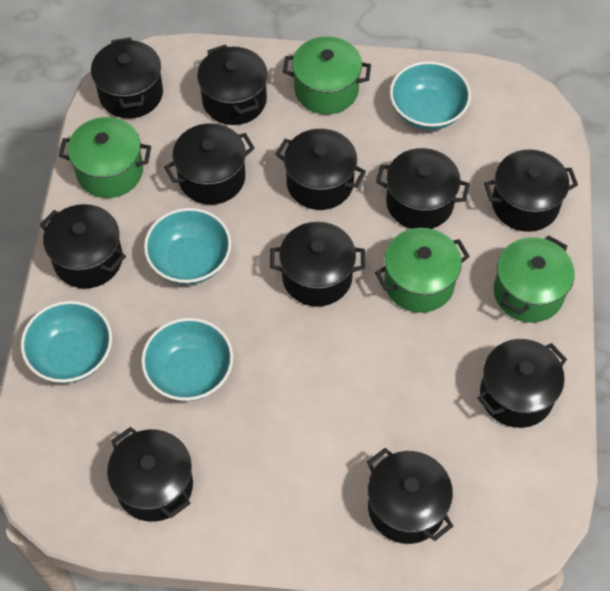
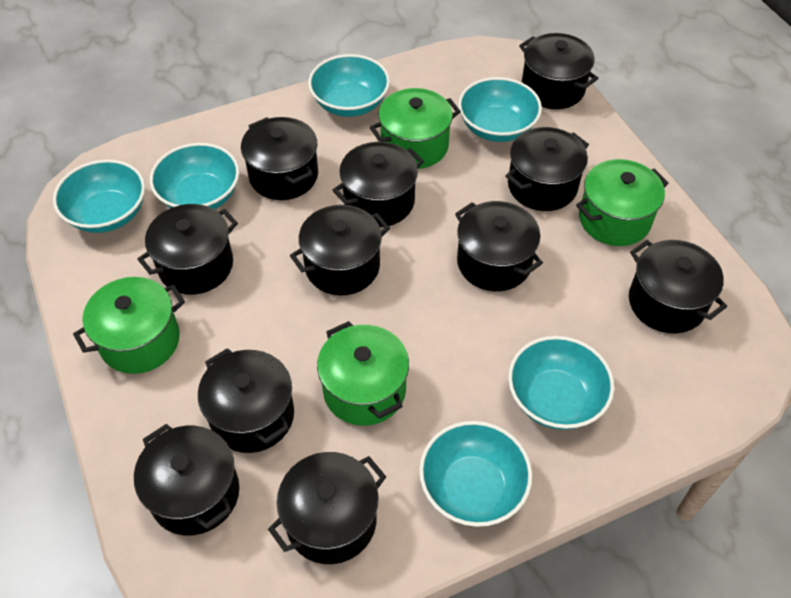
turquoise bowl: 4 -> 6

